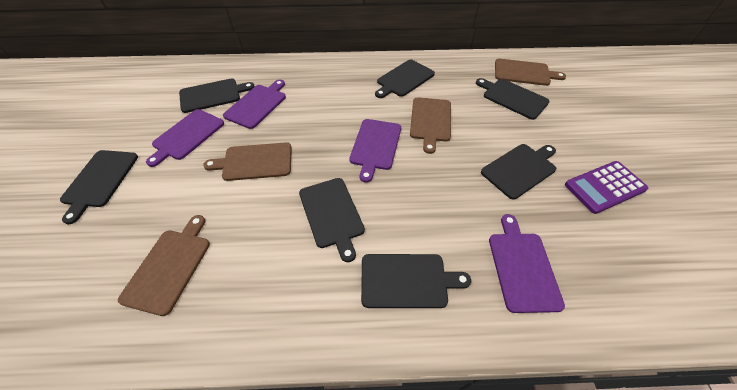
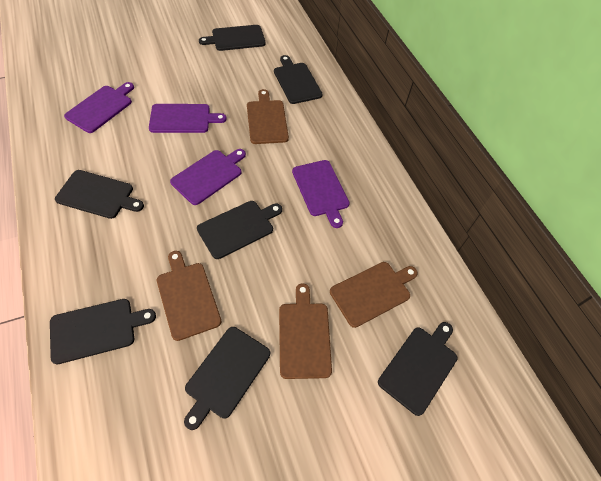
purple calculator: 1 -> 0

